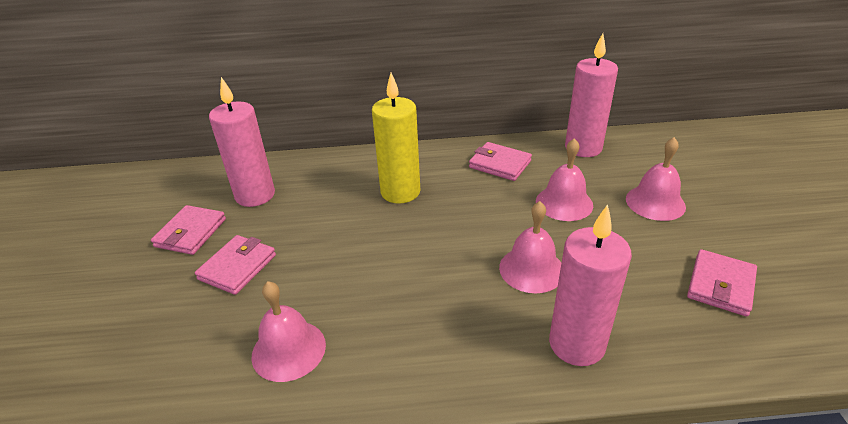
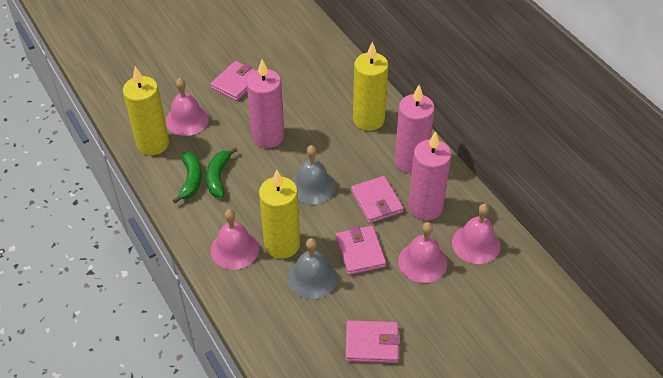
green banana: 0 -> 2
grey bell: 0 -> 2
yellow candle: 1 -> 3

